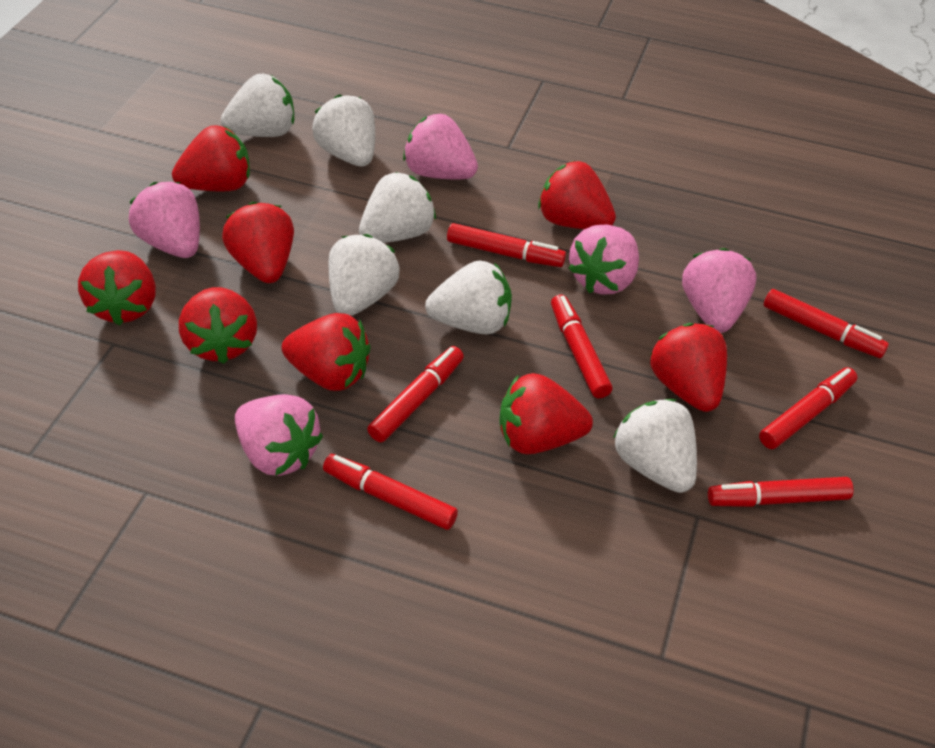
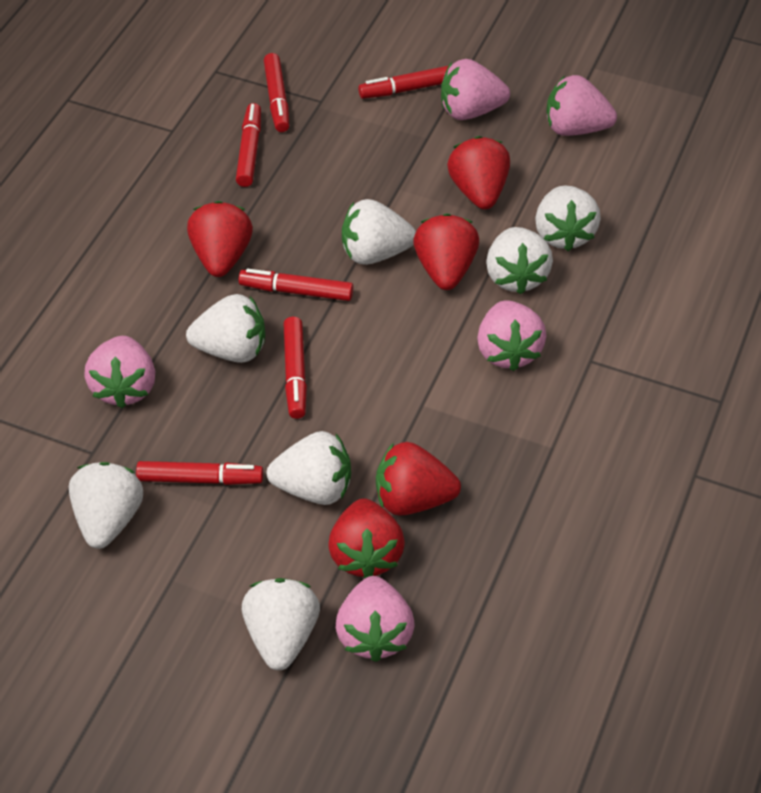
red marker: 7 -> 6
red strawberry: 8 -> 5
white strawberry: 6 -> 7

